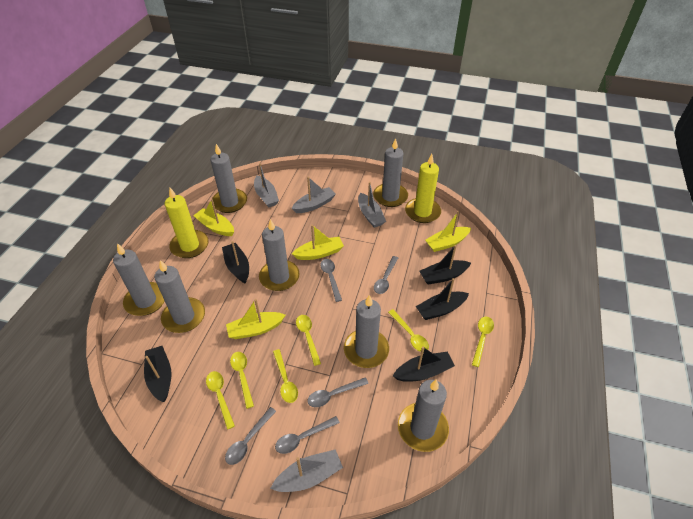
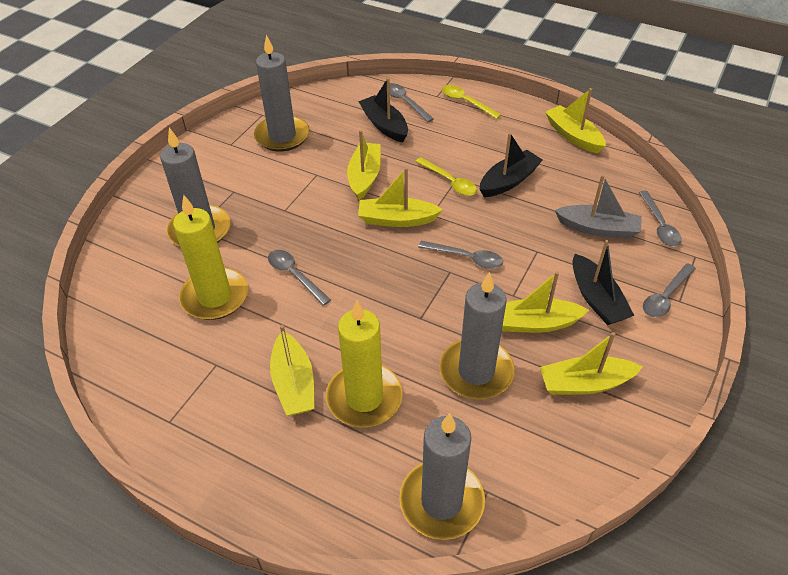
black boat: 5 -> 3
grey boat: 4 -> 1
grey candle: 7 -> 4
yellow boat: 4 -> 6
yellow spoon: 6 -> 2

